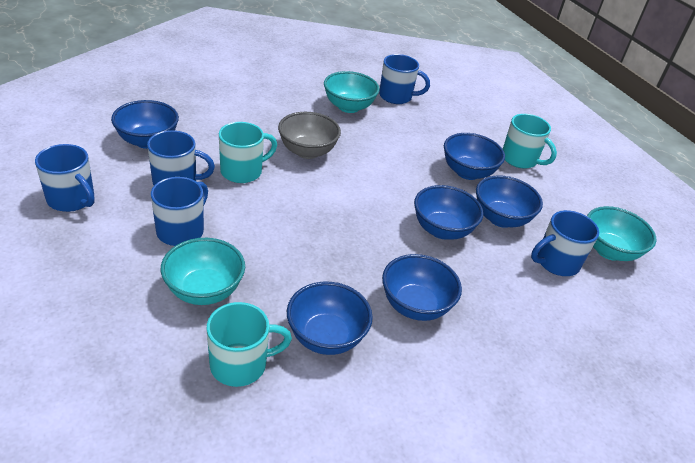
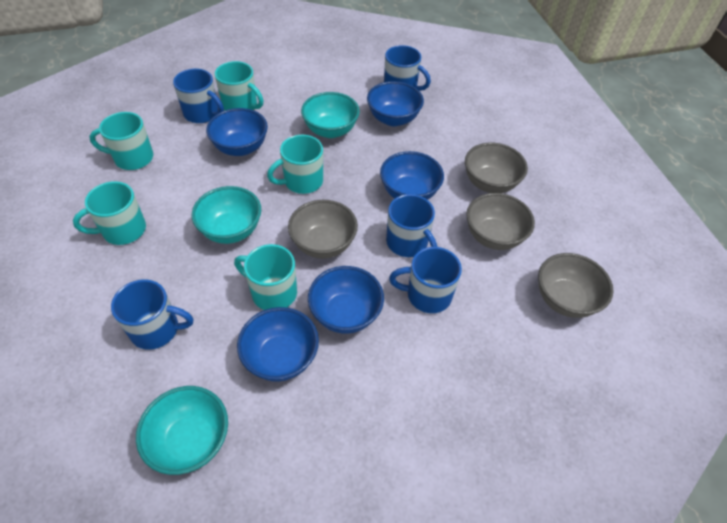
blue bowl: 6 -> 5
grey bowl: 1 -> 4
turquoise mug: 3 -> 5

